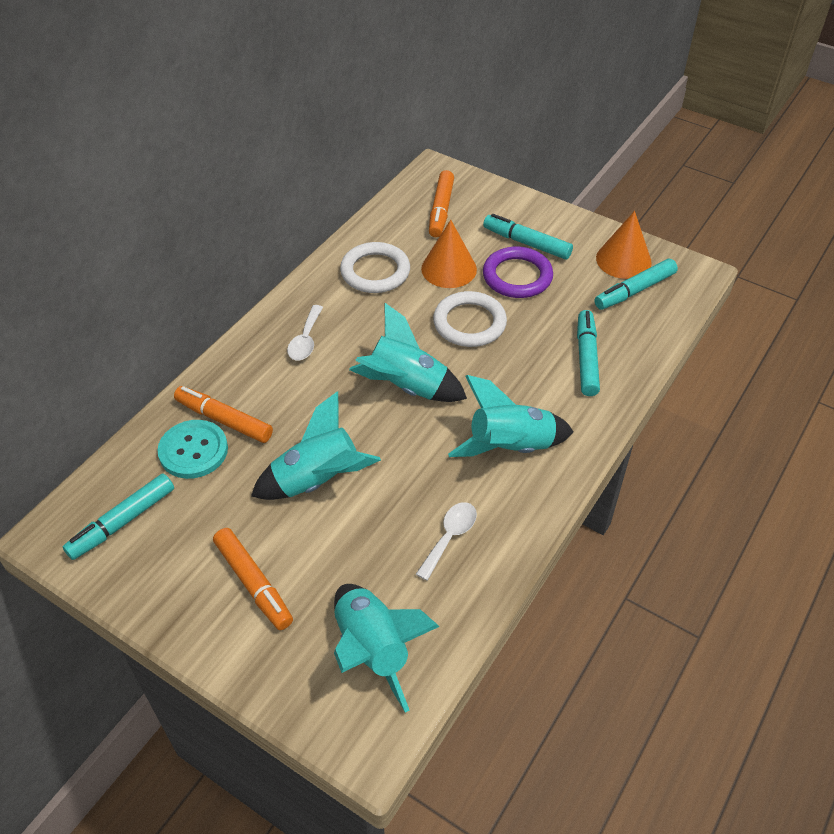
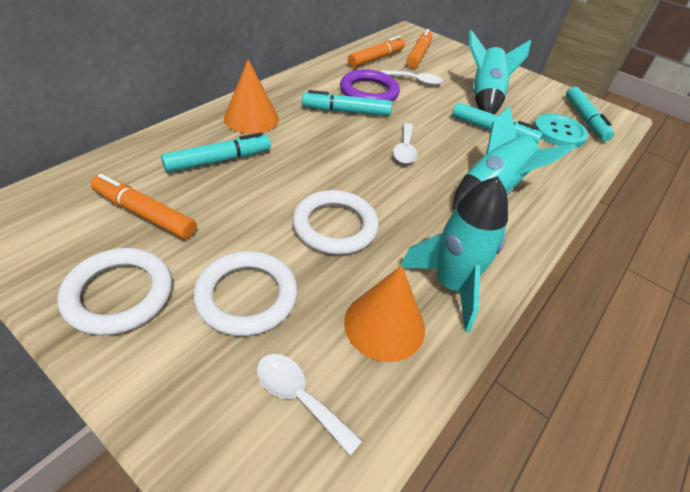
turquoise rocket: 4 -> 3
white ring: 2 -> 3
white spoon: 2 -> 3

